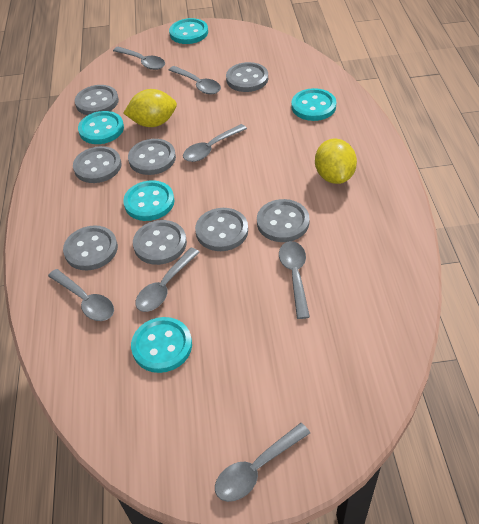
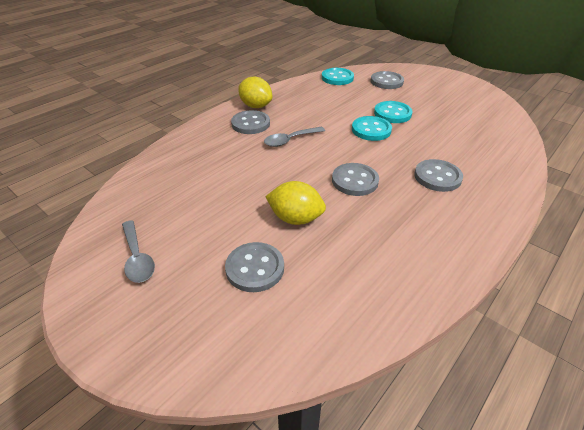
grey button: 8 -> 5
grey spoon: 7 -> 2
turquoise button: 5 -> 3

